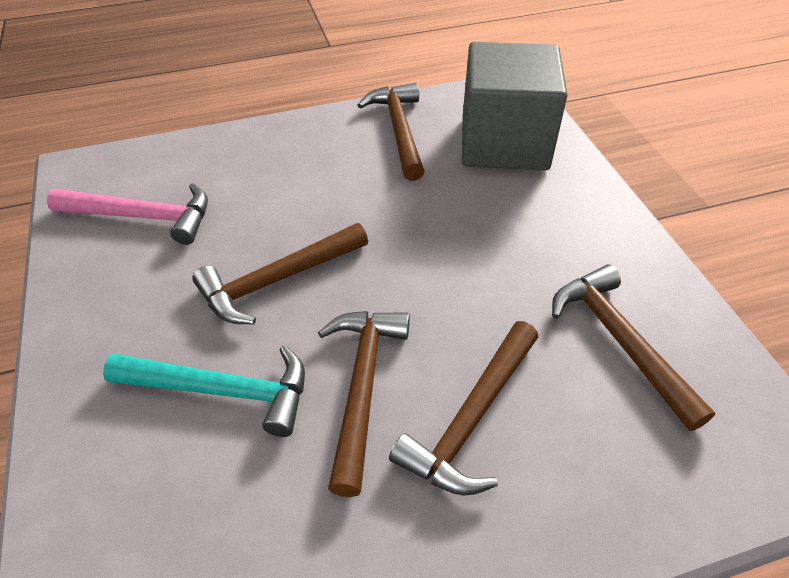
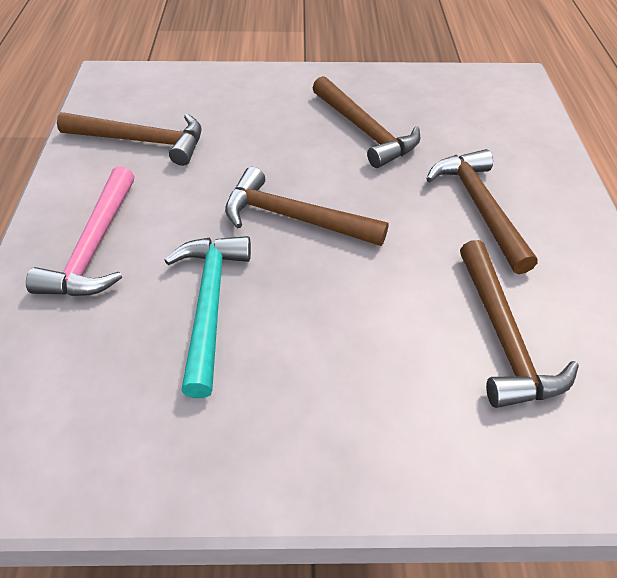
grey cube: 1 -> 0

